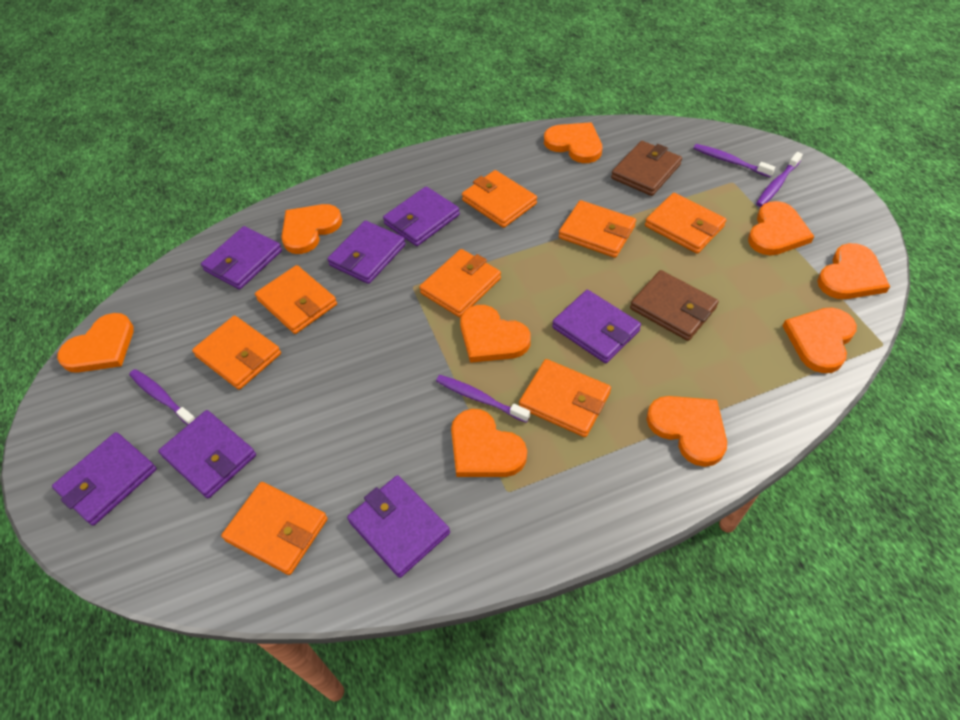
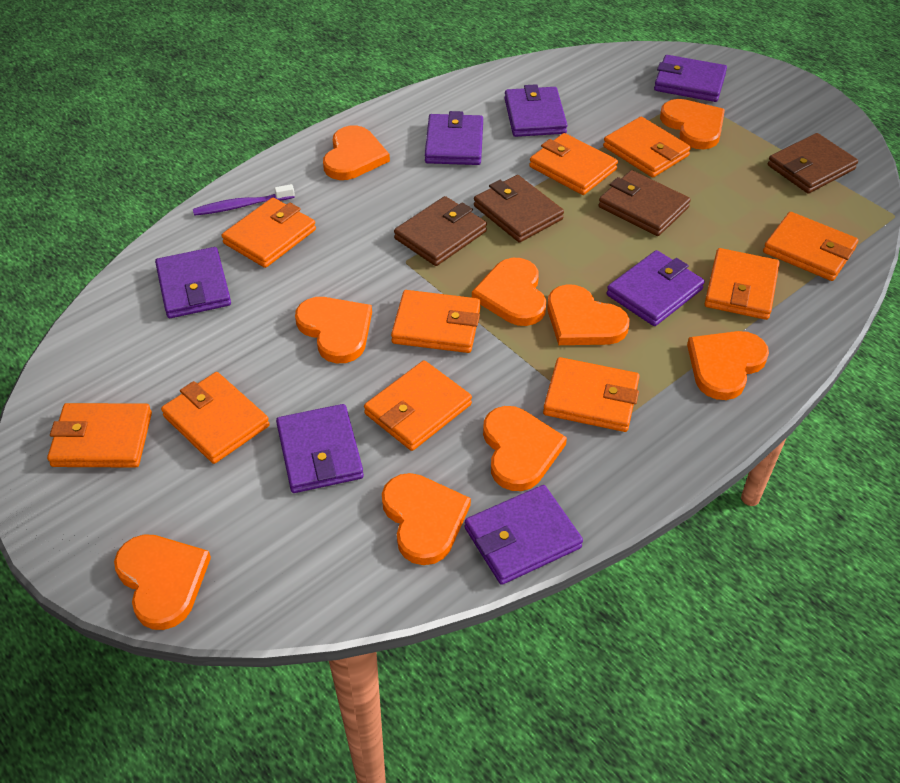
brown wallet: 2 -> 4
orange wallet: 8 -> 10
purple toothbrush: 4 -> 1

